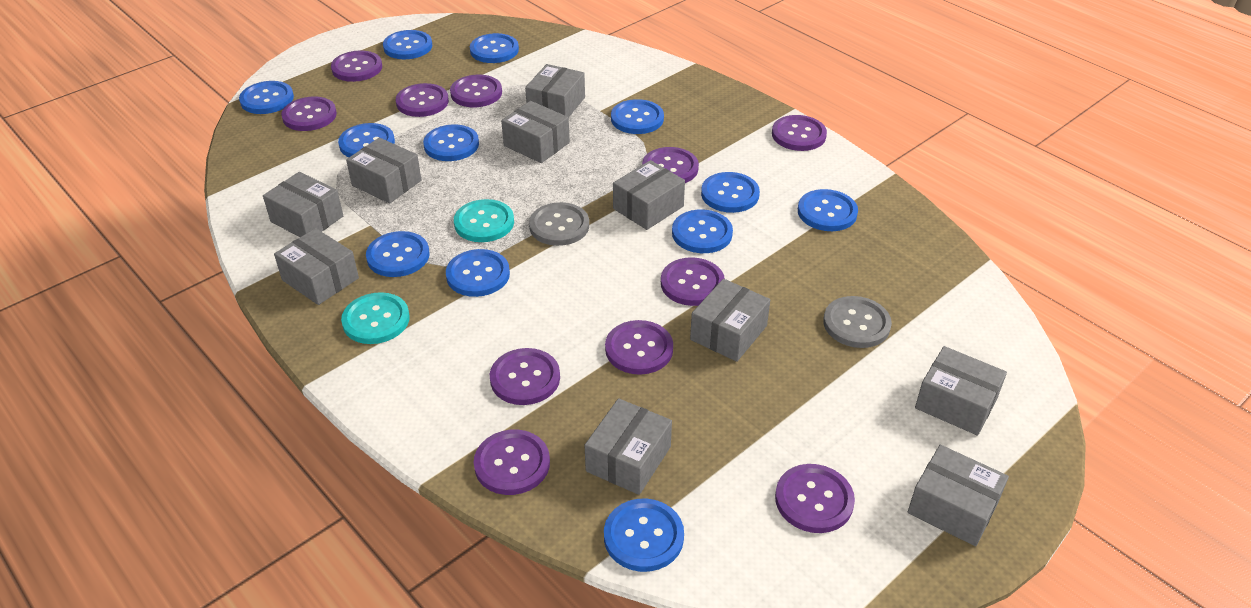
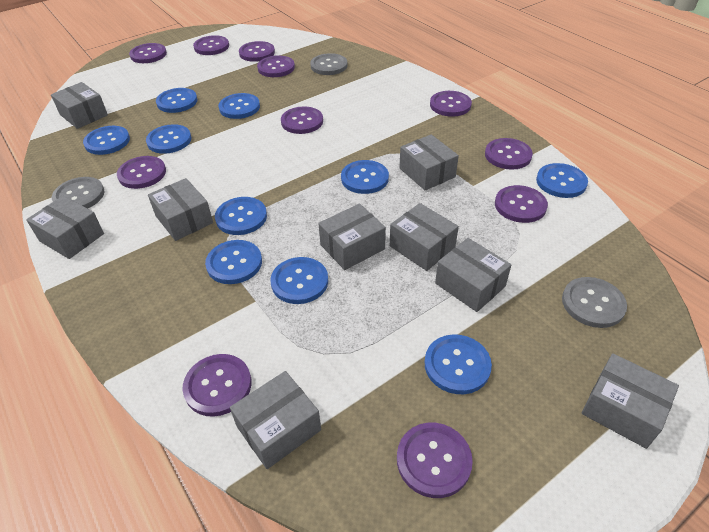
blue button: 12 -> 10
grey box: 10 -> 9
grey button: 2 -> 3
turquoise button: 2 -> 0

